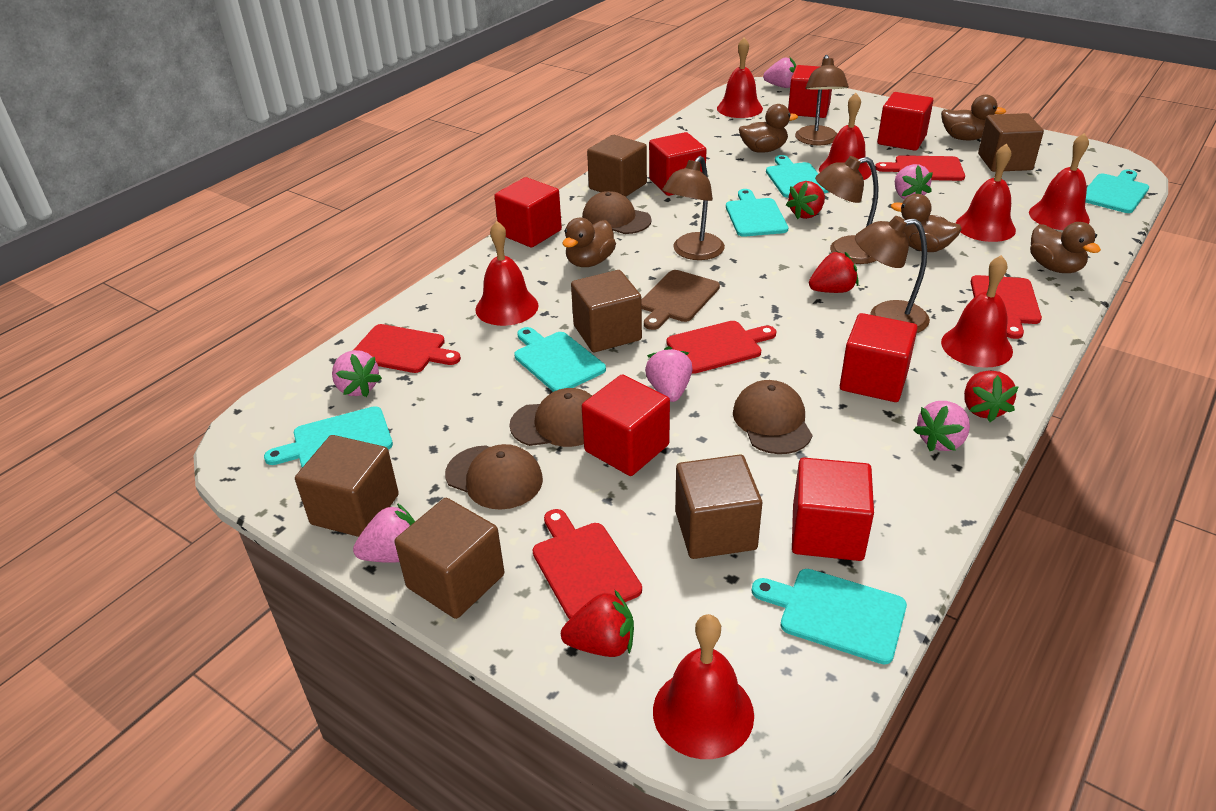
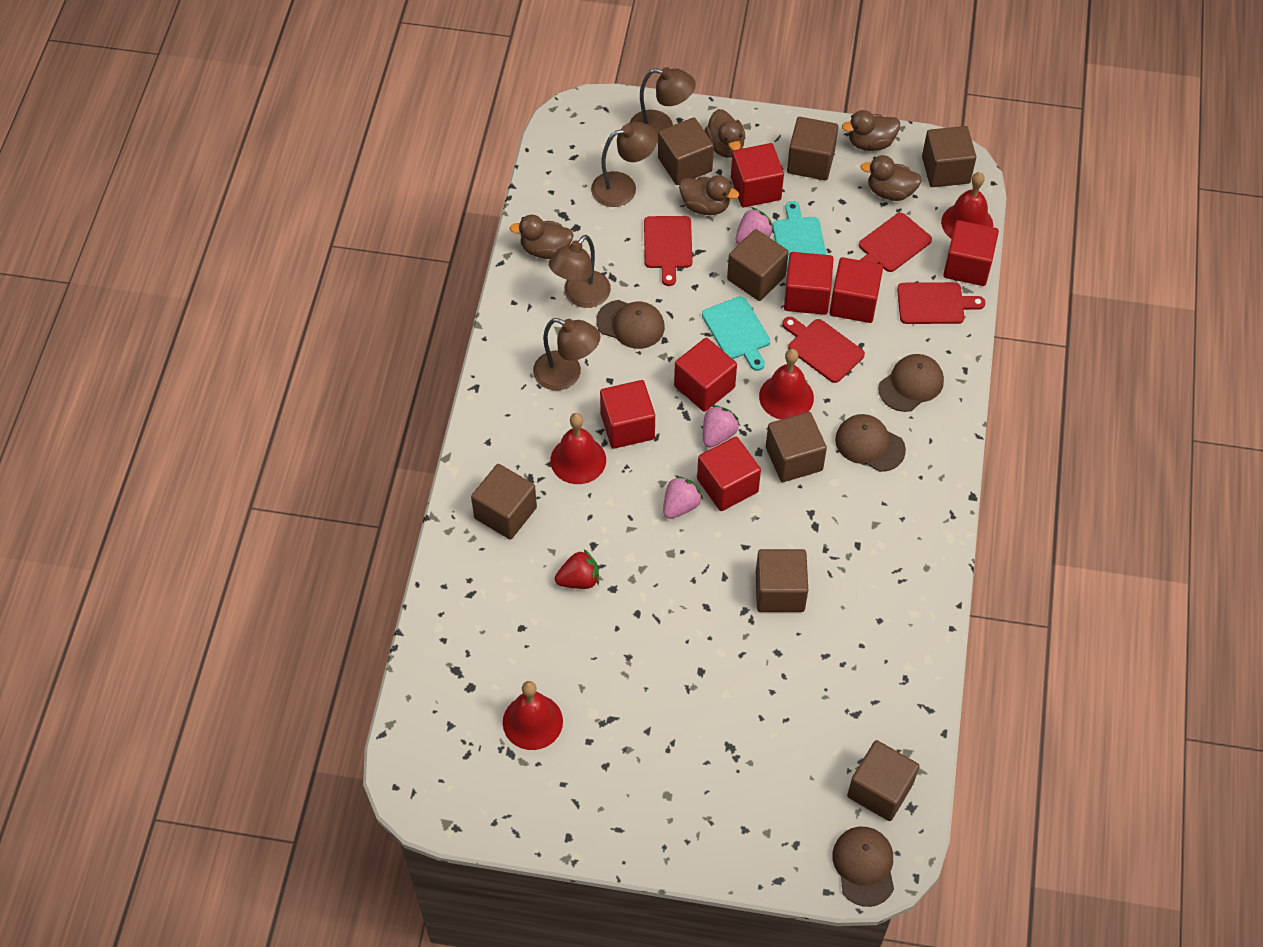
brown cube: 6 -> 8
brown cutting board: 1 -> 0
pink strawberry: 6 -> 3
red bell: 7 -> 4
red cutting board: 5 -> 4
red strawberry: 4 -> 1
turquoise cutting board: 6 -> 2

